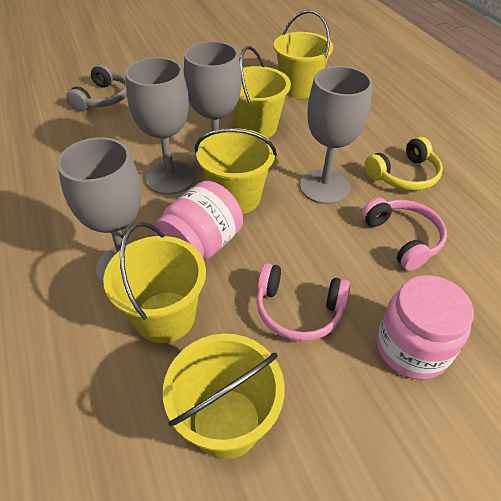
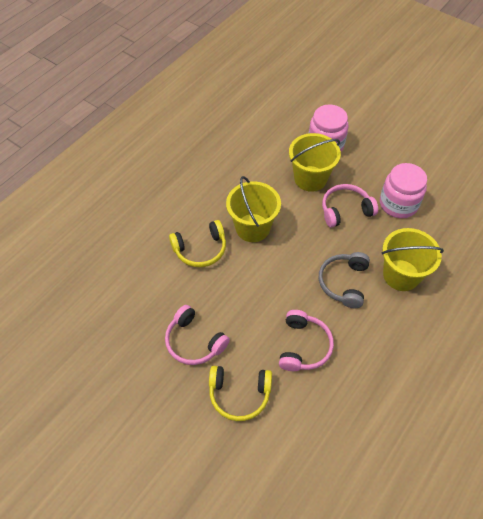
grey goblet: 4 -> 0
pink headphones: 2 -> 3
yellow bucket: 5 -> 3
yellow headphones: 1 -> 2

